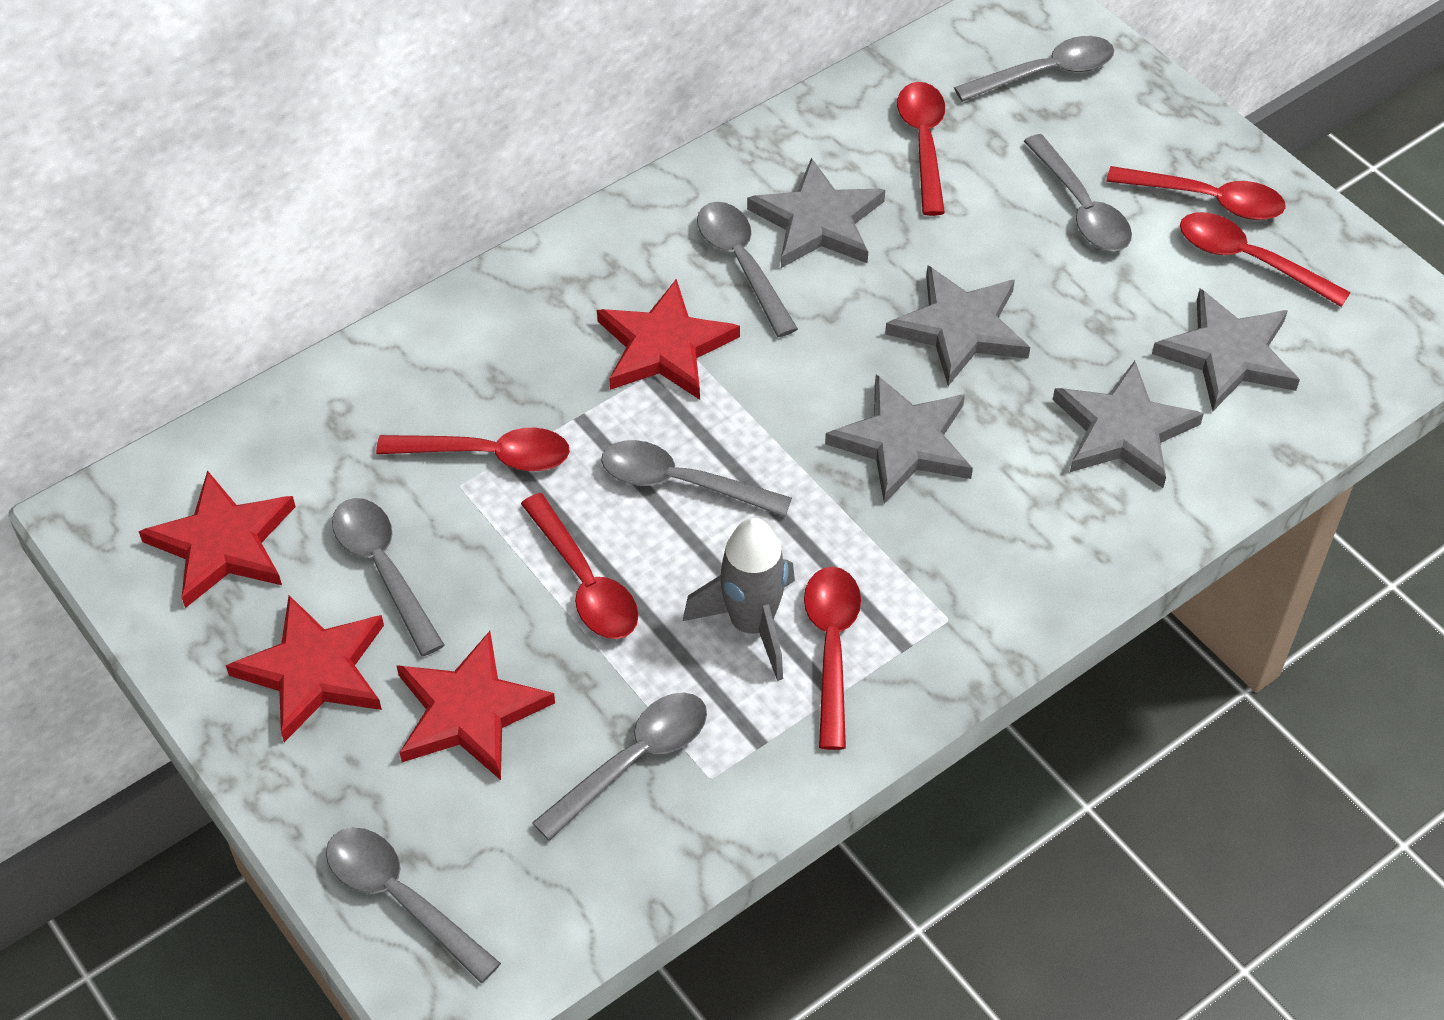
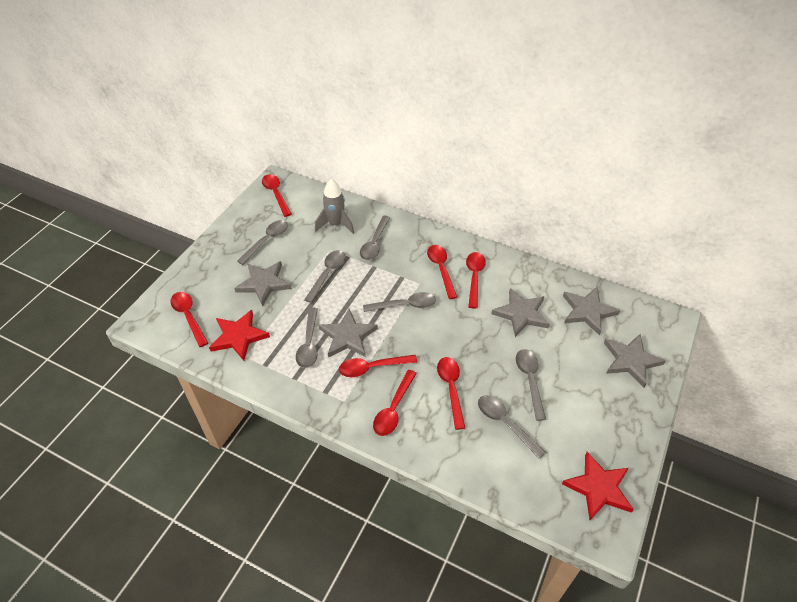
red spoon: 6 -> 7
red star: 4 -> 2

